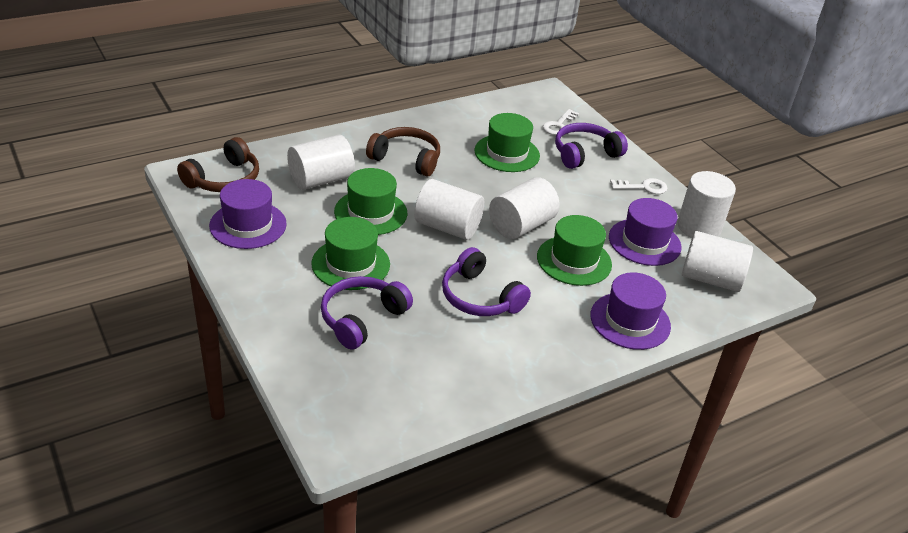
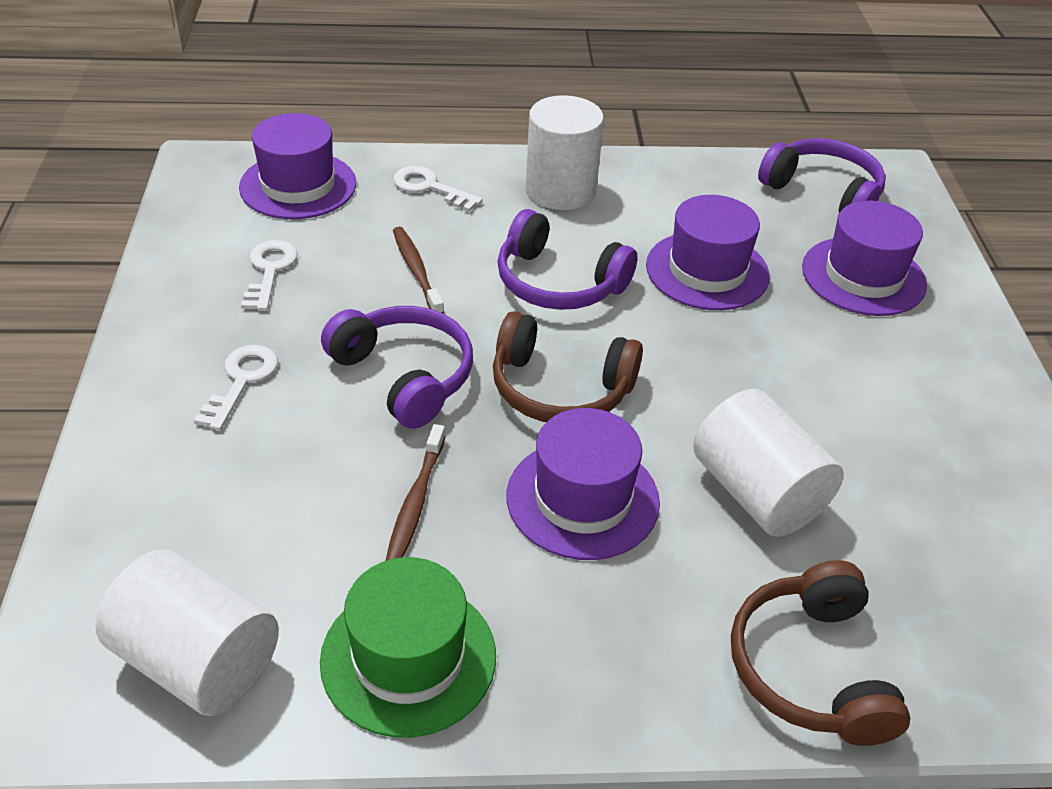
brown toothbrush: 0 -> 2
green hat: 4 -> 1
purple hat: 3 -> 4
white cylinder: 5 -> 3
white key: 2 -> 3

